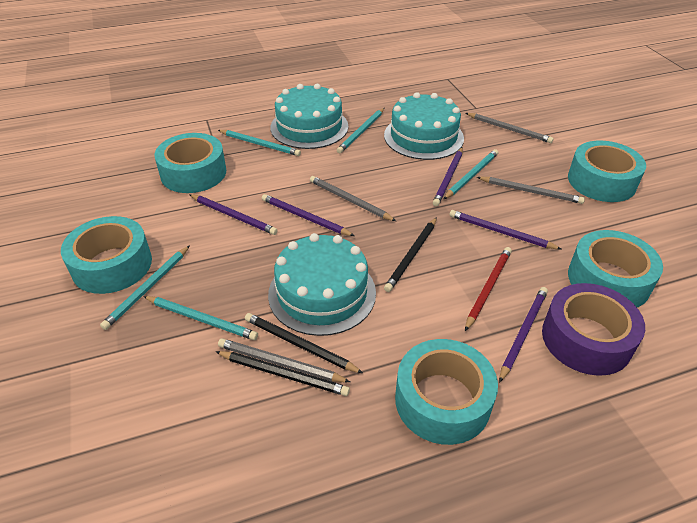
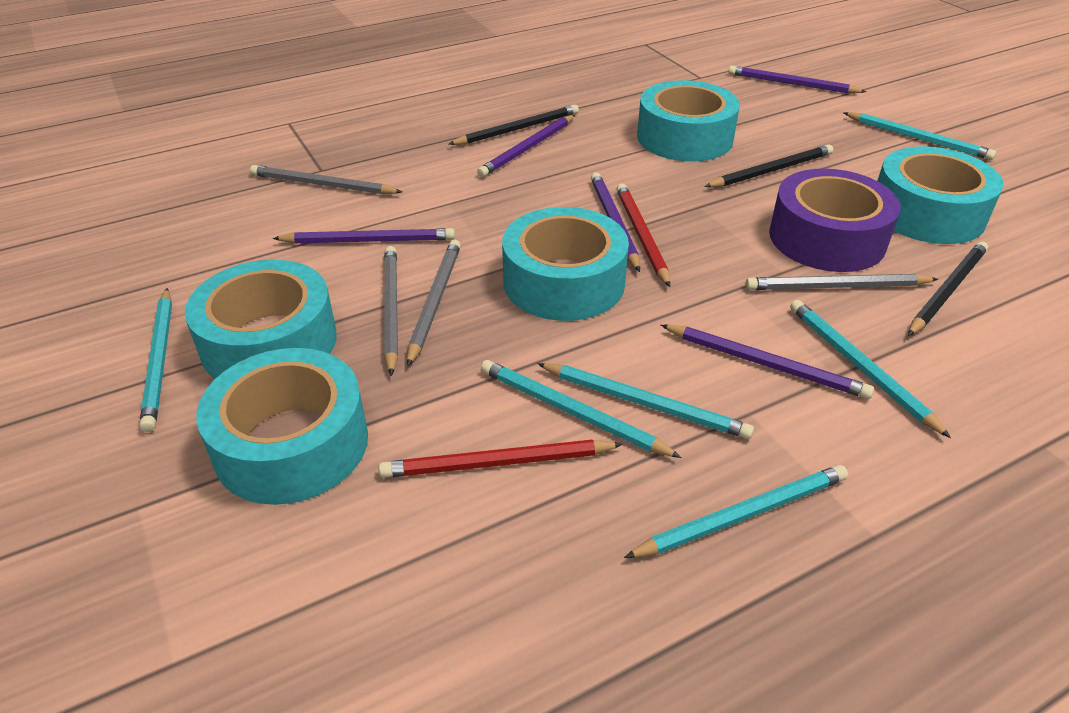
red pencil: 1 -> 2
turquoise cake: 3 -> 0
turquoise pencil: 5 -> 6

